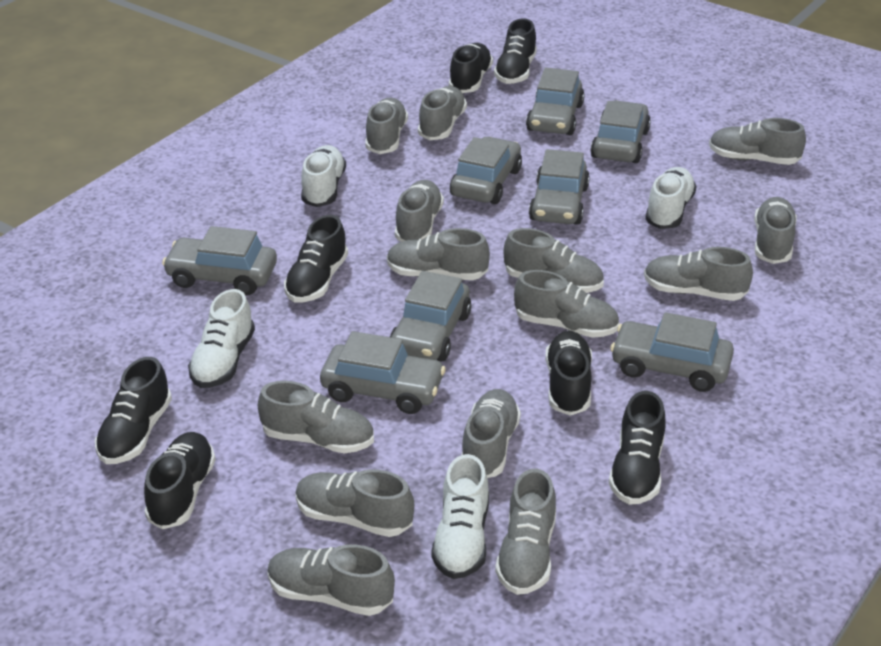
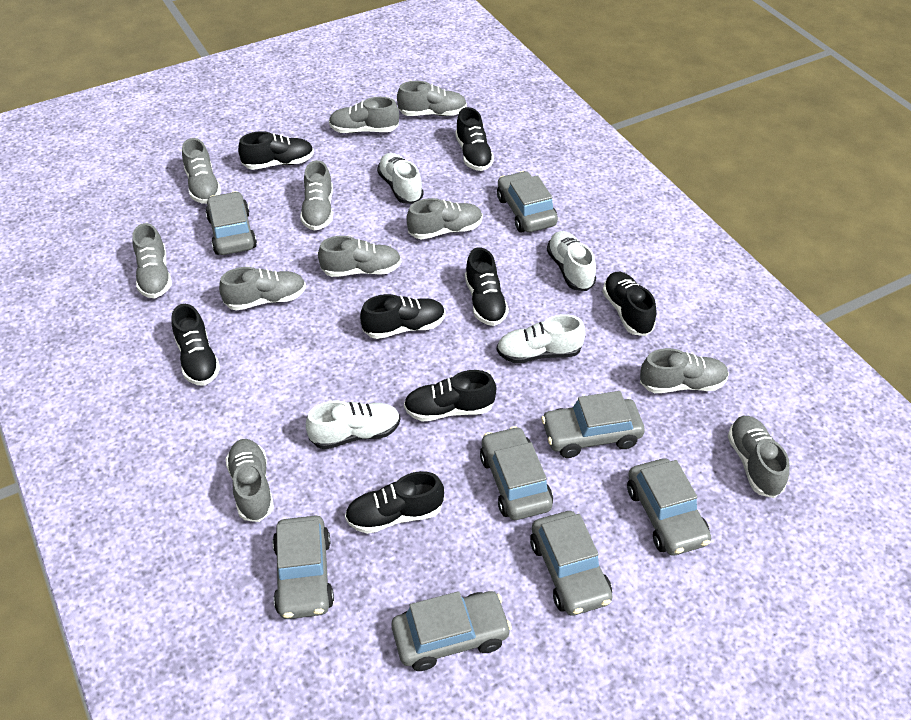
black shoe: 7 -> 8
grey shoe: 14 -> 11

